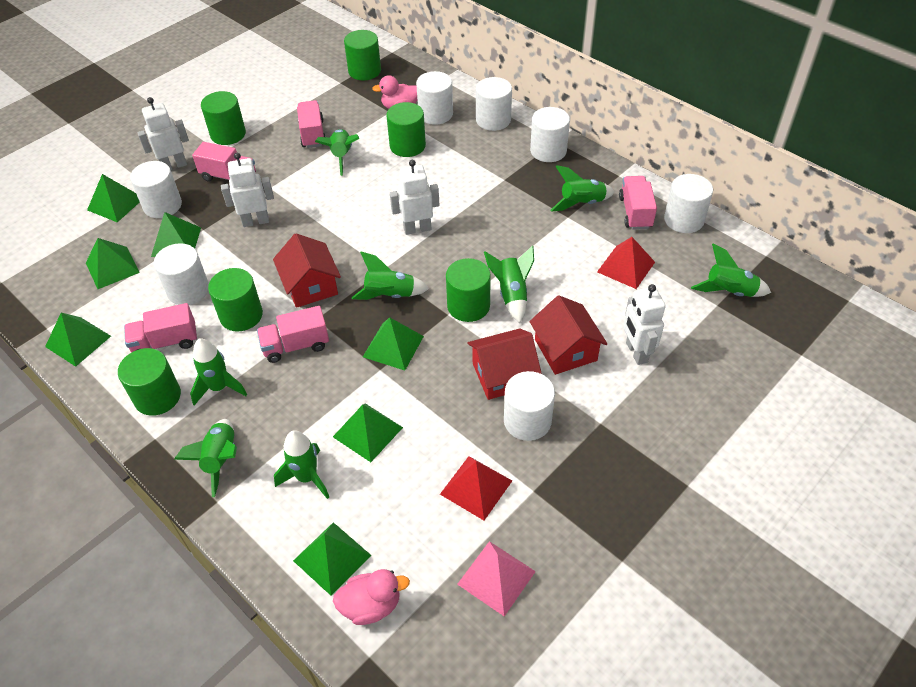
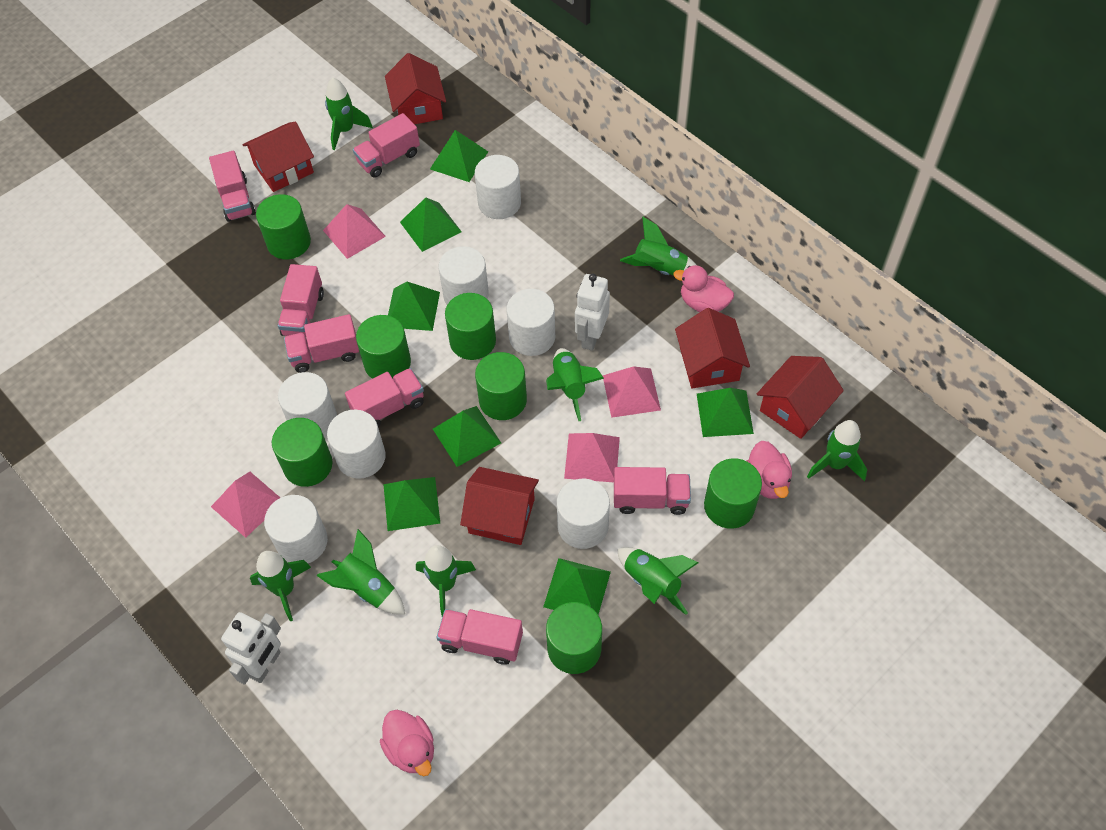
green cylinder: 6 -> 7
pink duck: 2 -> 3
pink pyramid: 1 -> 4
pink truck: 5 -> 7
red house: 3 -> 5
red pyramid: 2 -> 0
white robot: 4 -> 2

